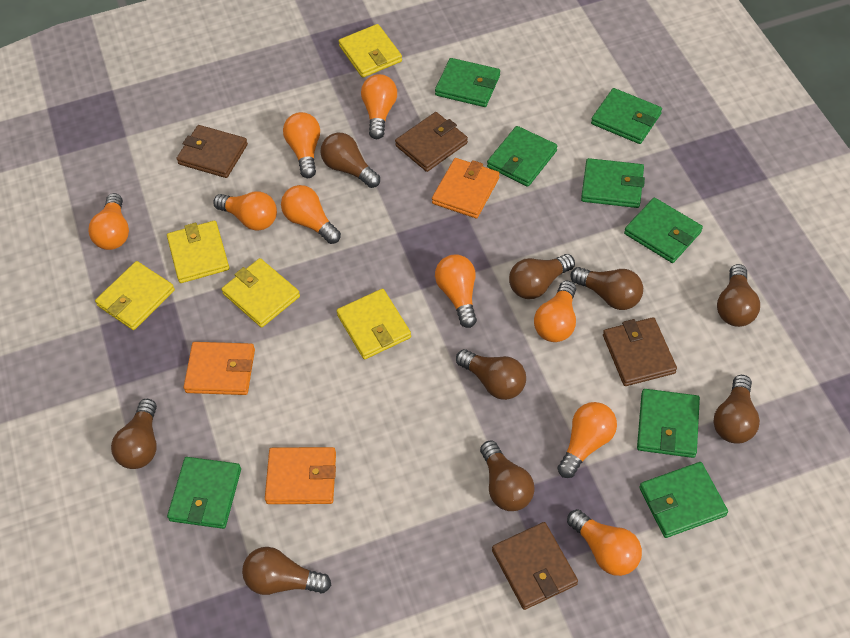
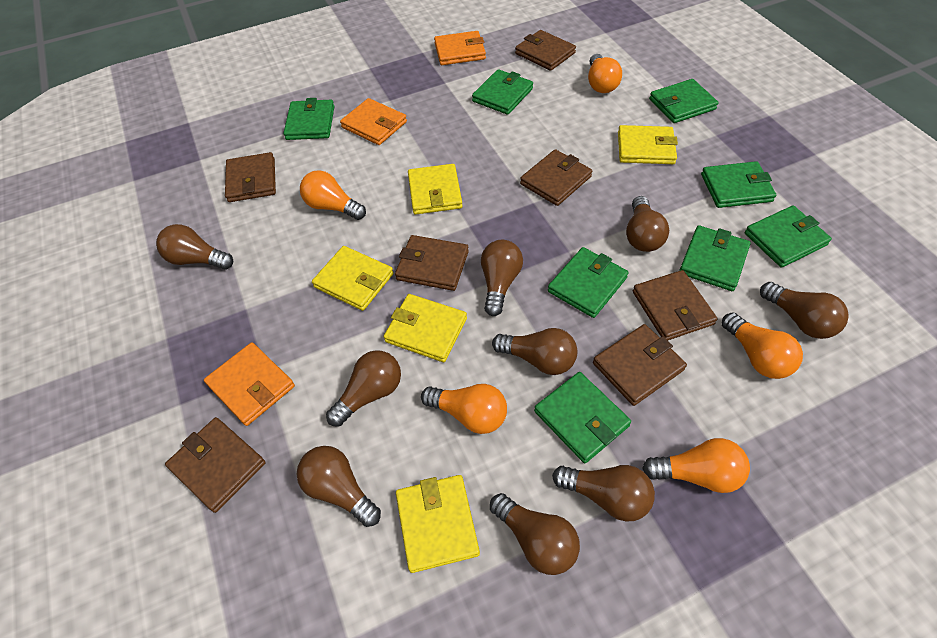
brown wallet: 4 -> 7
orange light bulb: 9 -> 5

